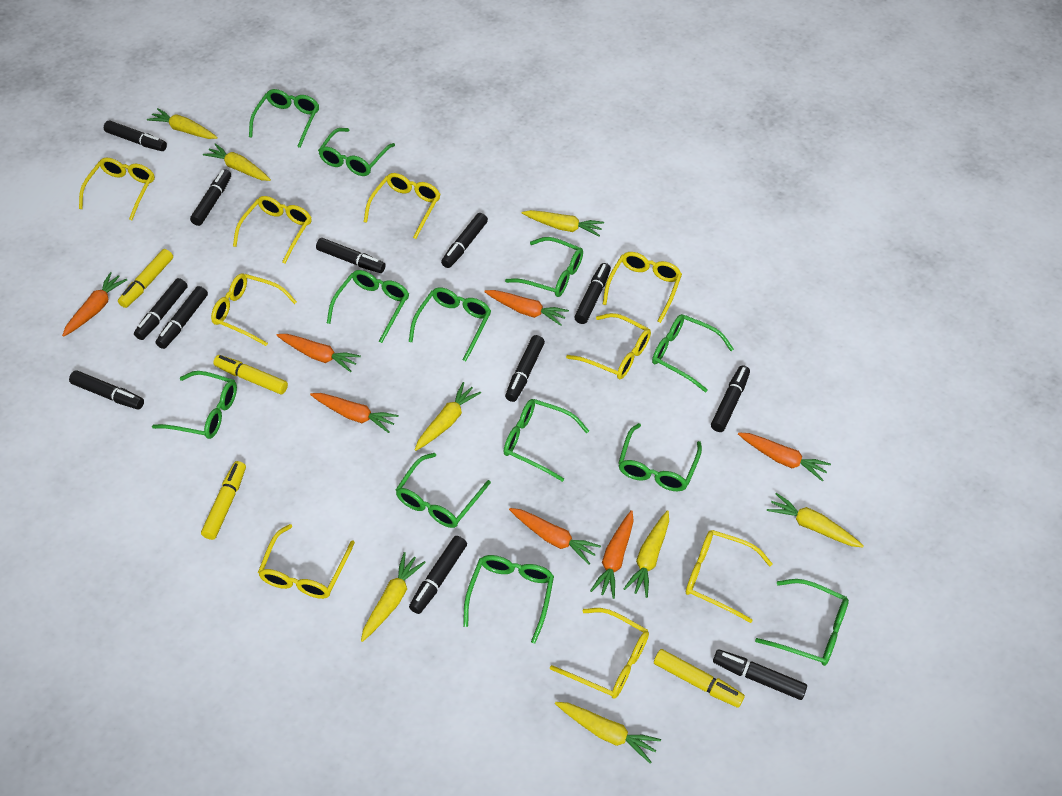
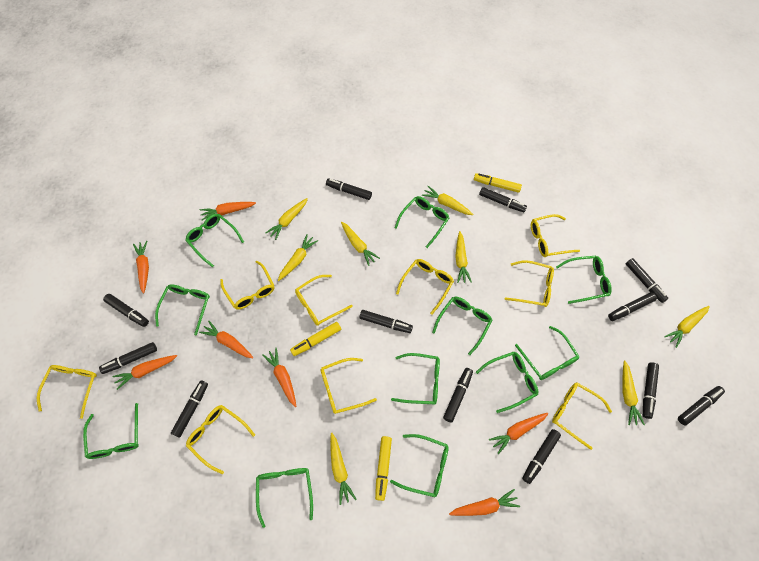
green glasses: 12 -> 11
yellow marker: 4 -> 3

